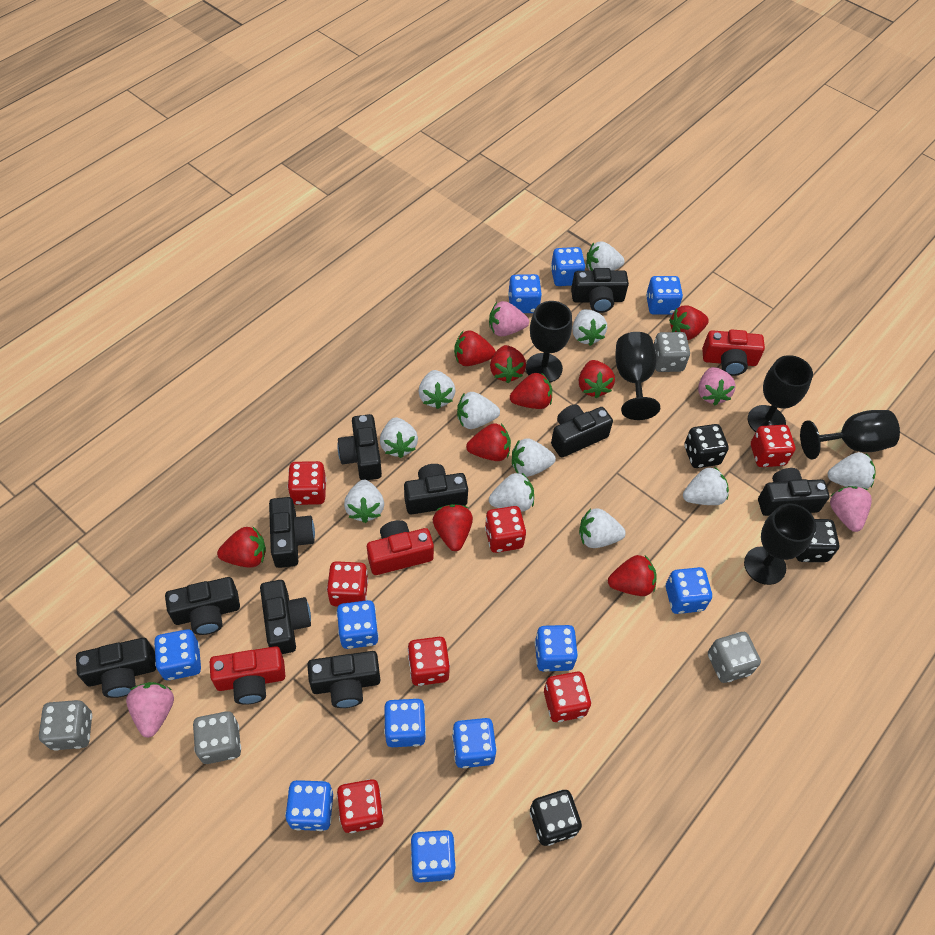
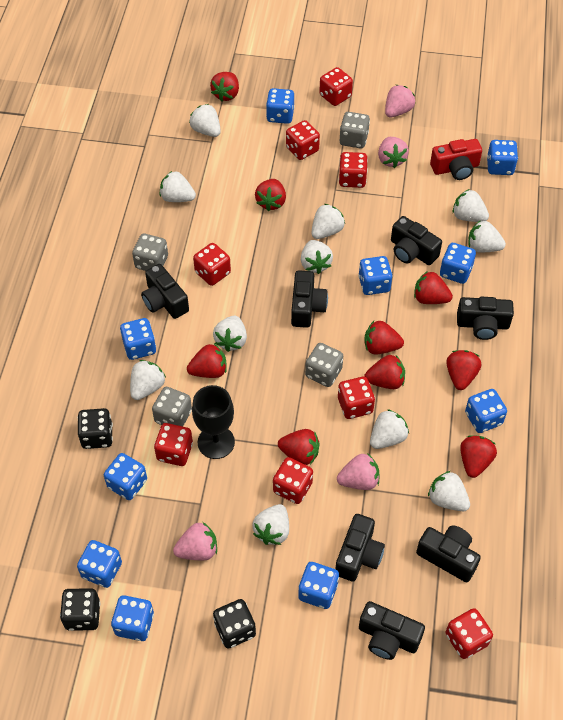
black camera: 10 -> 7
black goblet: 5 -> 1
blue dice: 11 -> 10
red camera: 3 -> 1
red dice: 7 -> 8

